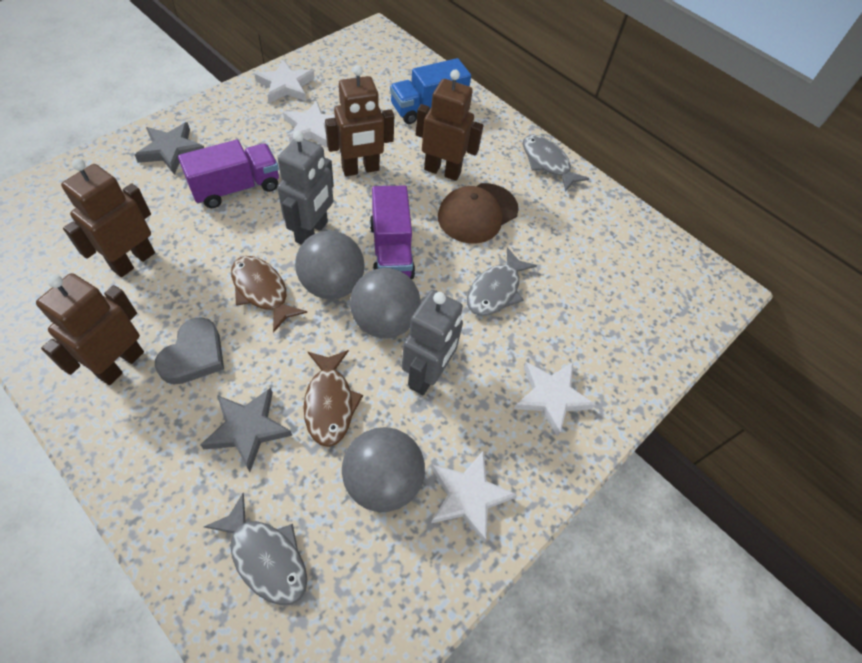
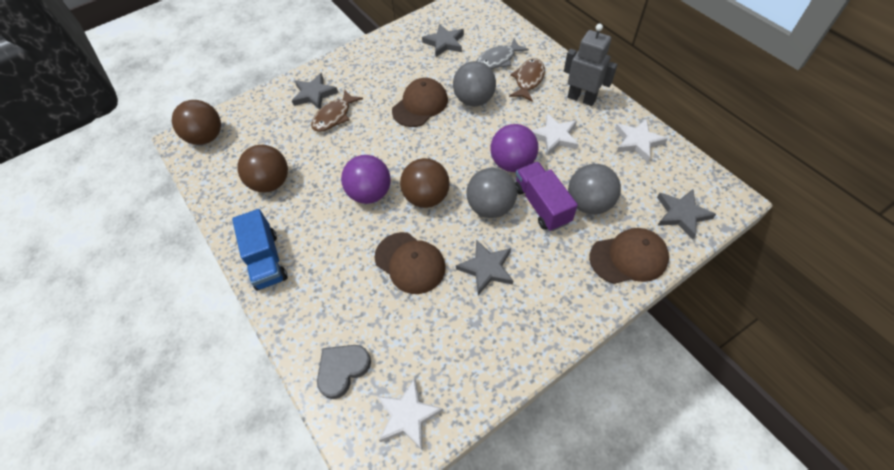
brown ball: 0 -> 3
brown cap: 1 -> 3
brown robot: 4 -> 0
grey fish: 3 -> 1
grey robot: 2 -> 1
grey star: 2 -> 4
purple ball: 0 -> 2
purple truck: 2 -> 1
white star: 4 -> 3

